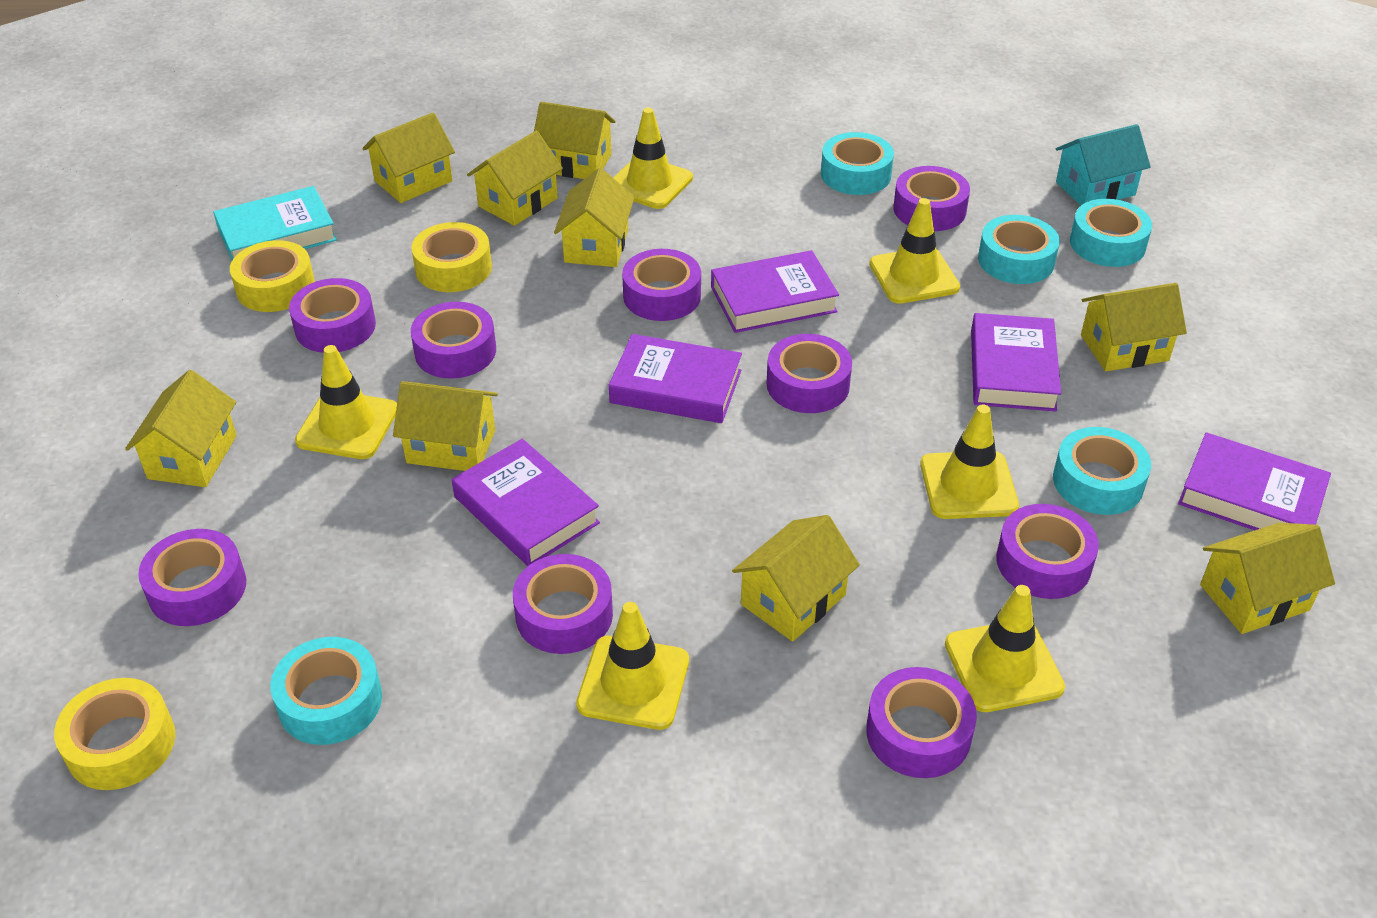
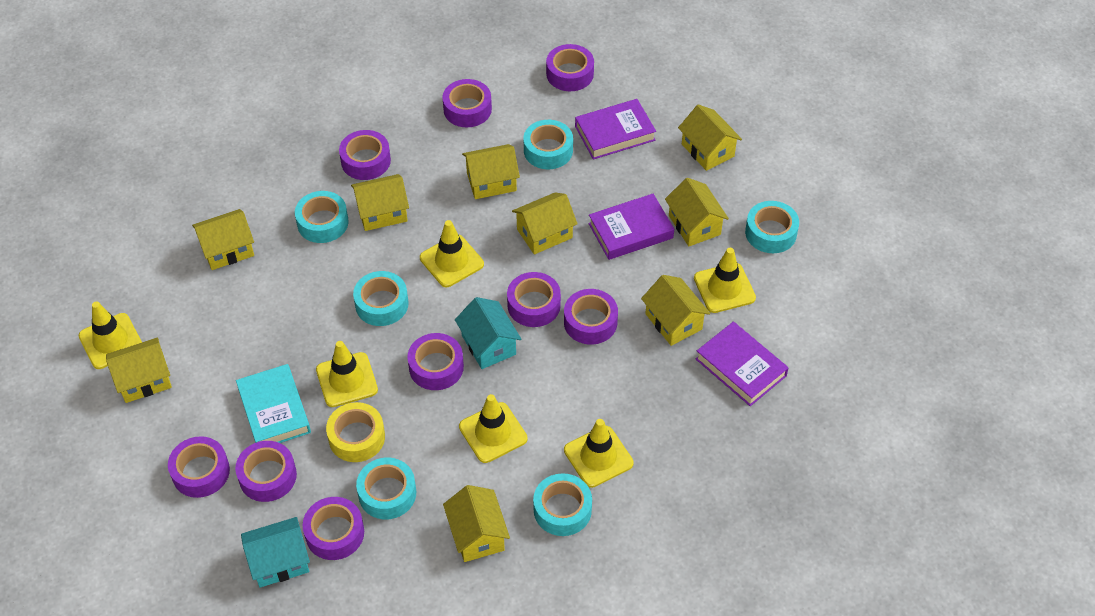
purple book: 5 -> 3
turquoise house: 1 -> 2
turquoise tape: 5 -> 6
yellow tape: 3 -> 1

